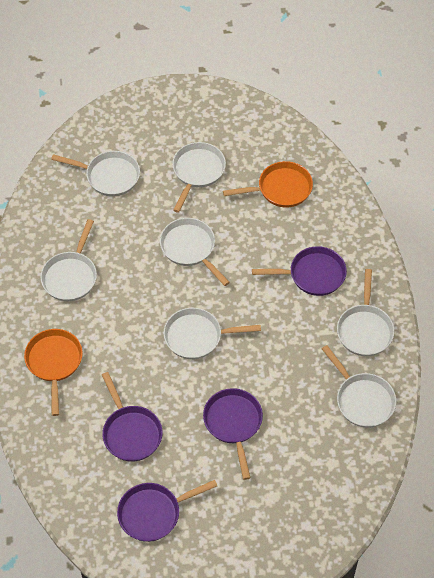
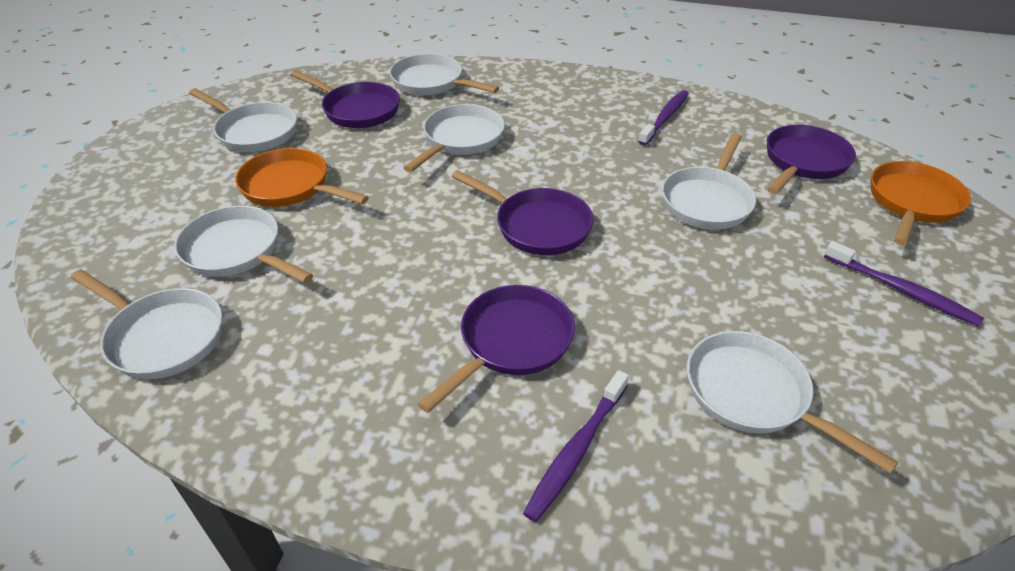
purple toothbrush: 0 -> 3

